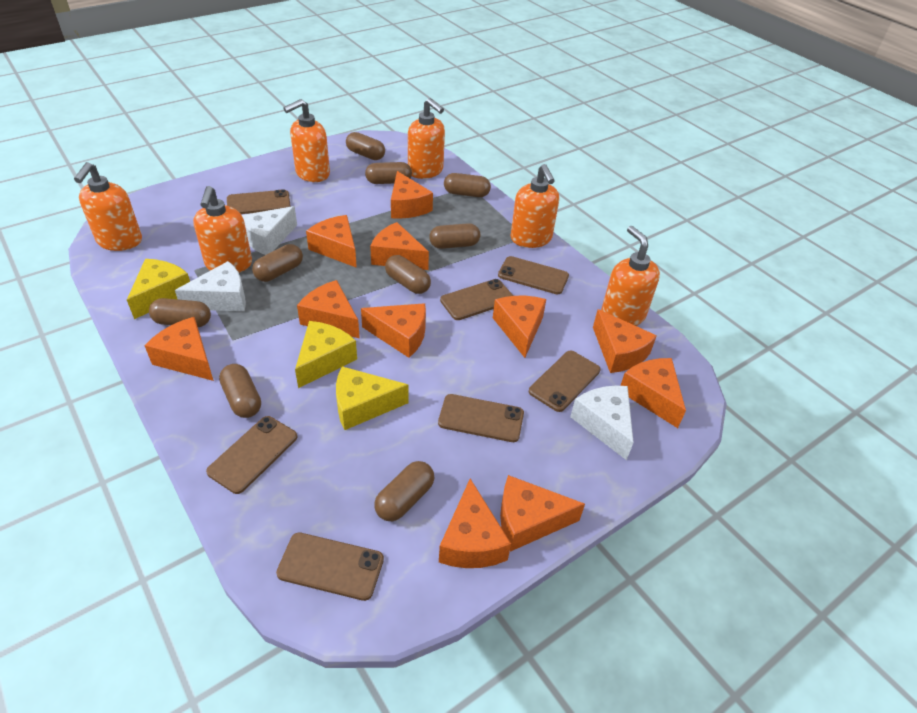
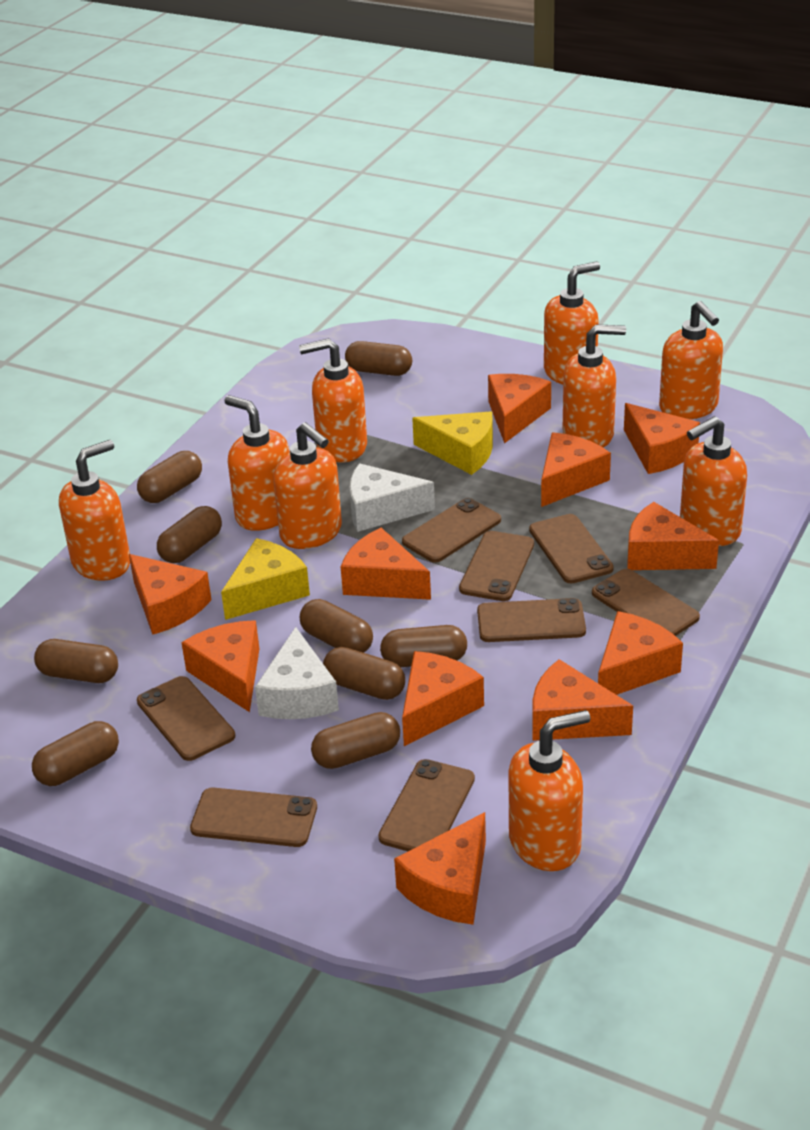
brown phone: 7 -> 8
orange soap dispenser: 6 -> 9
white cheese: 3 -> 2
yellow cheese: 3 -> 2

